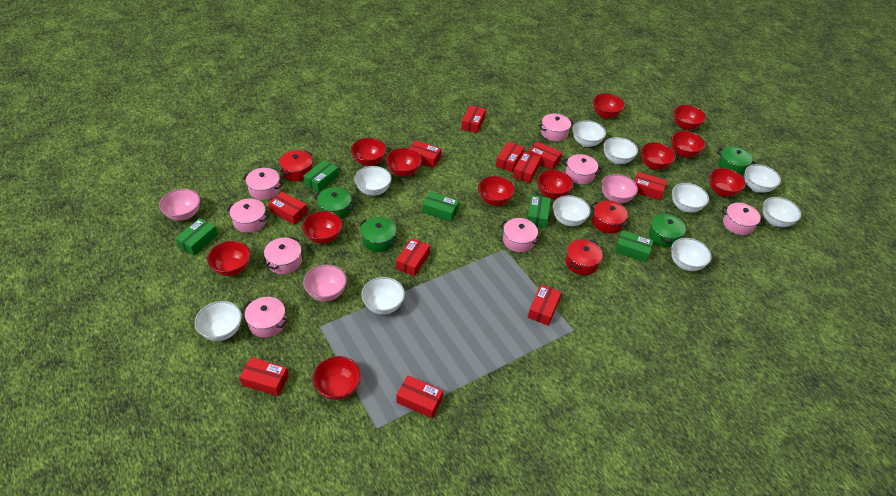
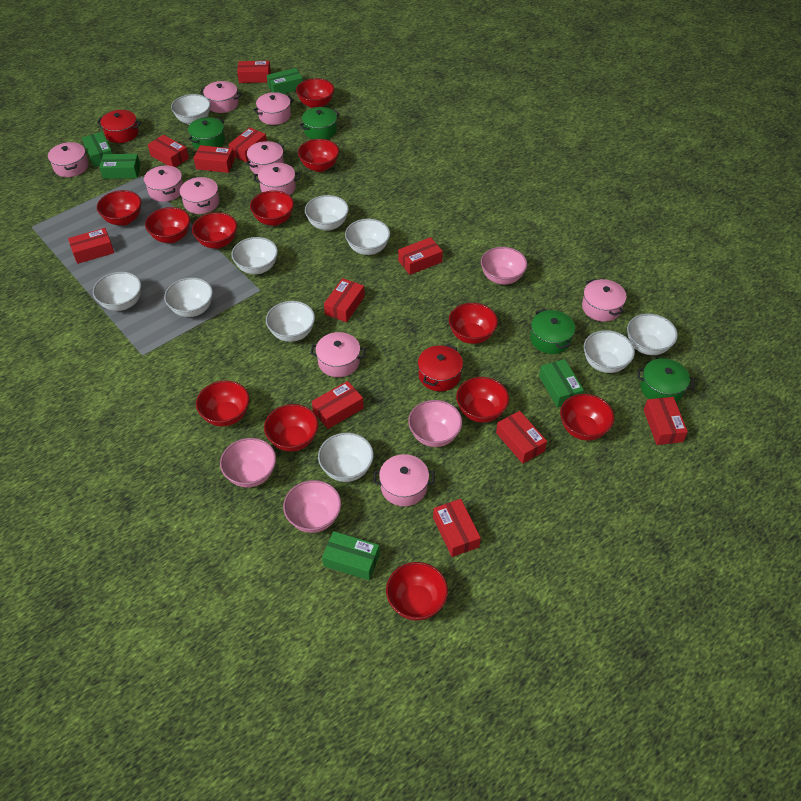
pink bowl: 3 -> 4
pink pot: 8 -> 10
red pot: 3 -> 2

